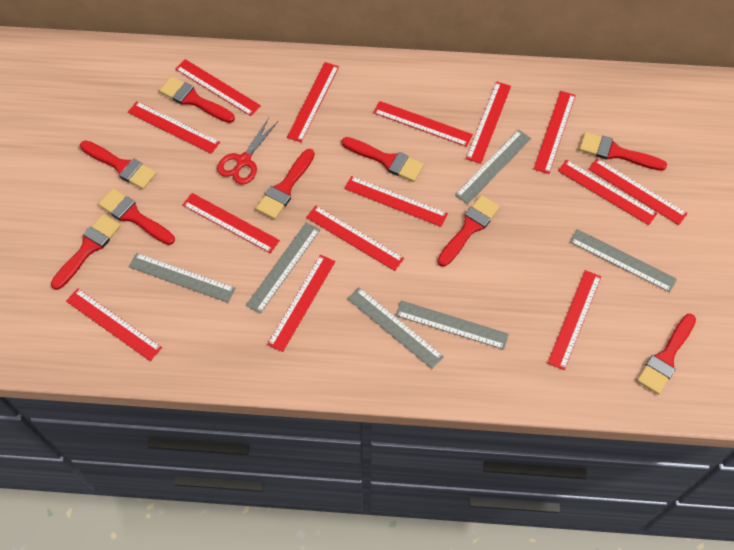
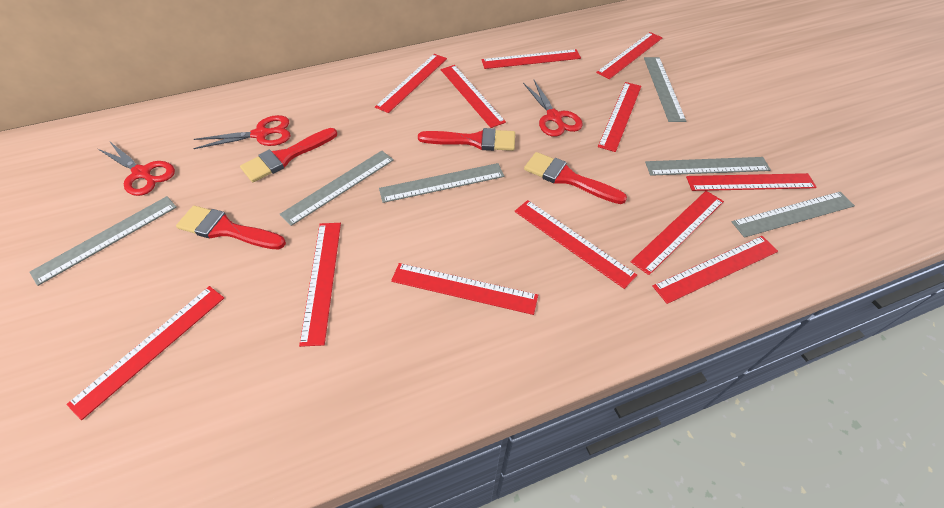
red brush: 9 -> 4
red ruler: 14 -> 12
red scissors: 1 -> 3

